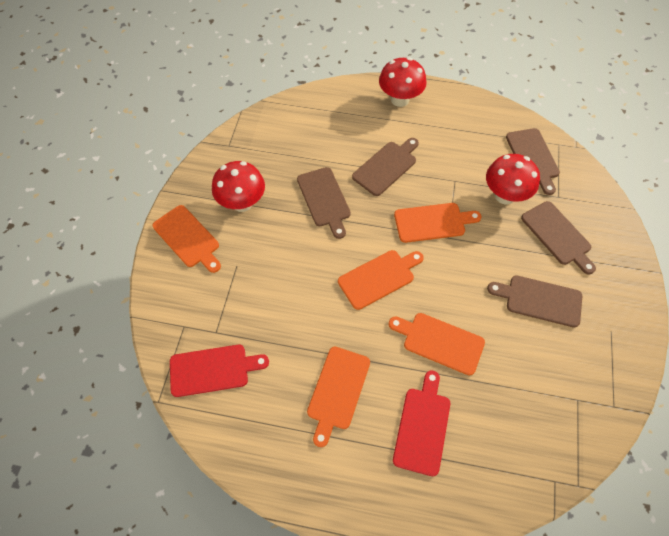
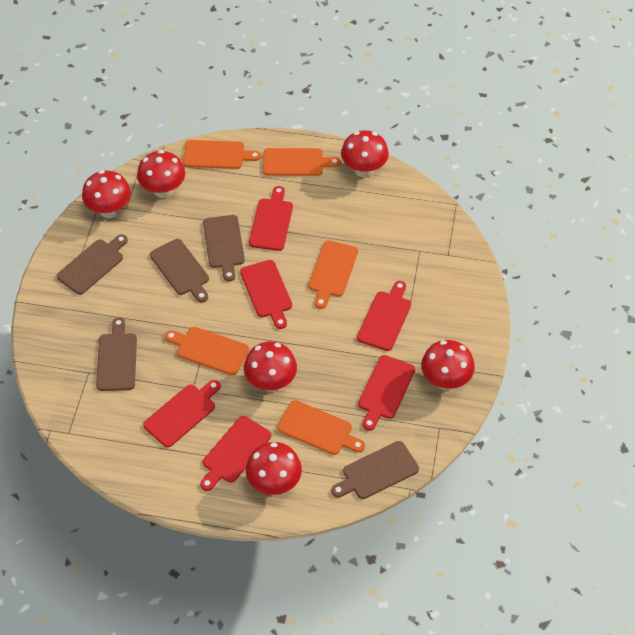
red cutting board: 2 -> 6
red mushroom: 3 -> 6

